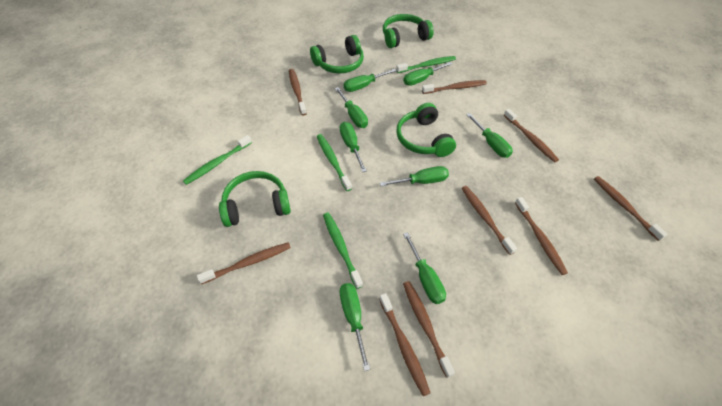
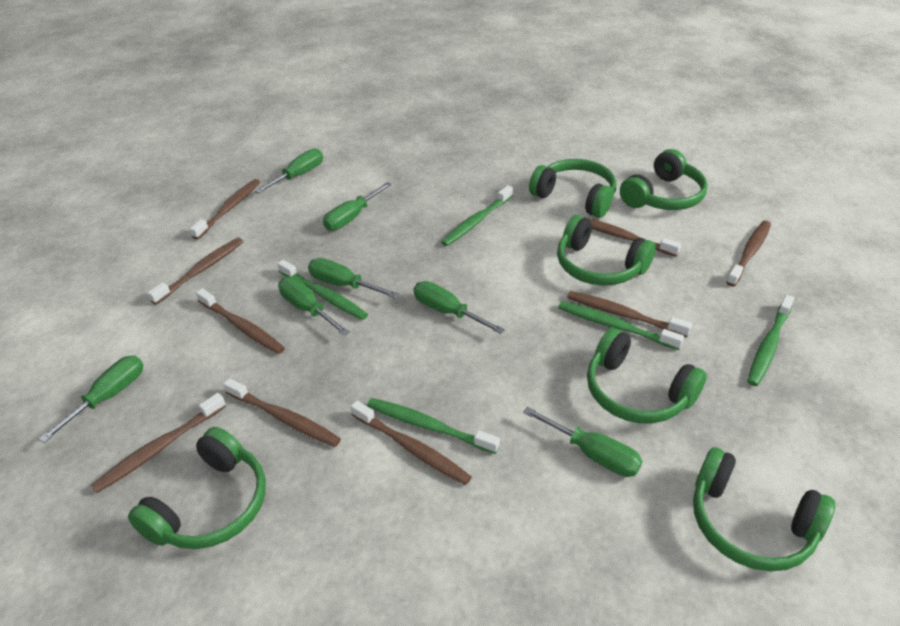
green headphones: 4 -> 6
green screwdriver: 8 -> 7
green toothbrush: 4 -> 5

